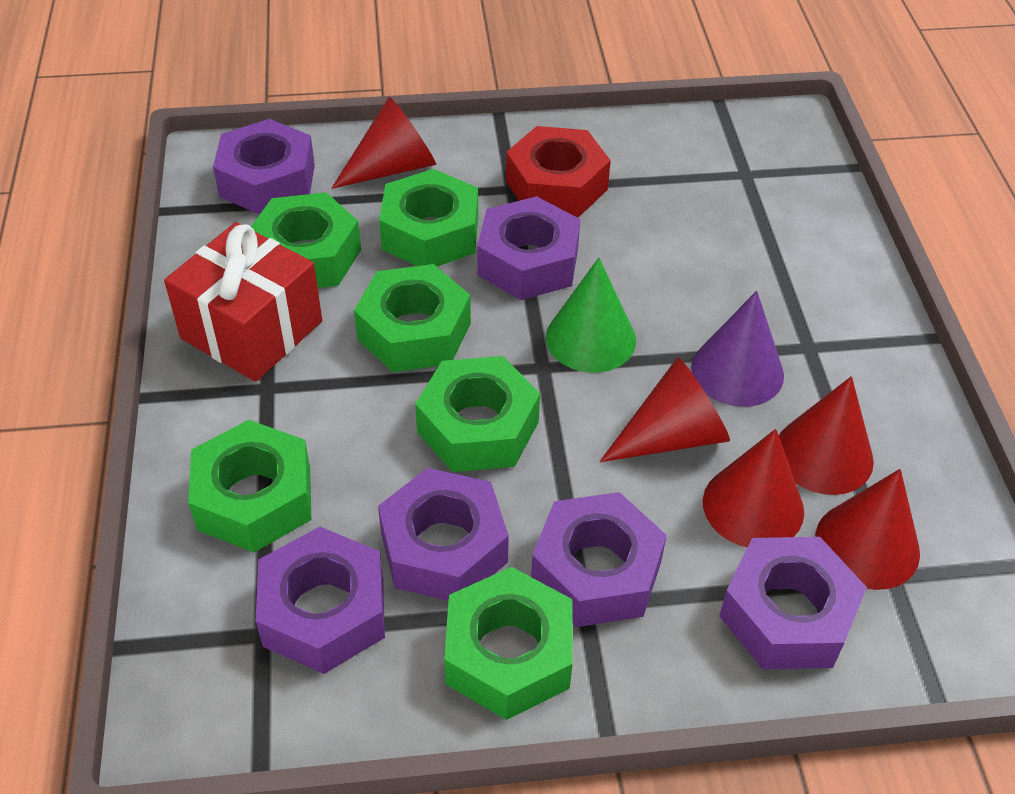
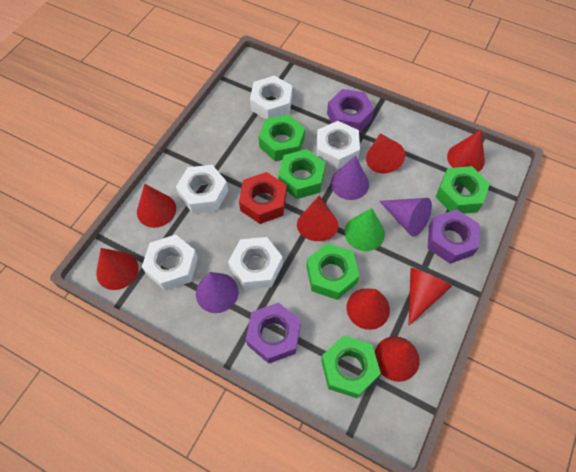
green nut: 6 -> 5
purple cone: 1 -> 3
purple nut: 6 -> 3
red cone: 5 -> 8
red gift: 1 -> 0
white nut: 0 -> 5

